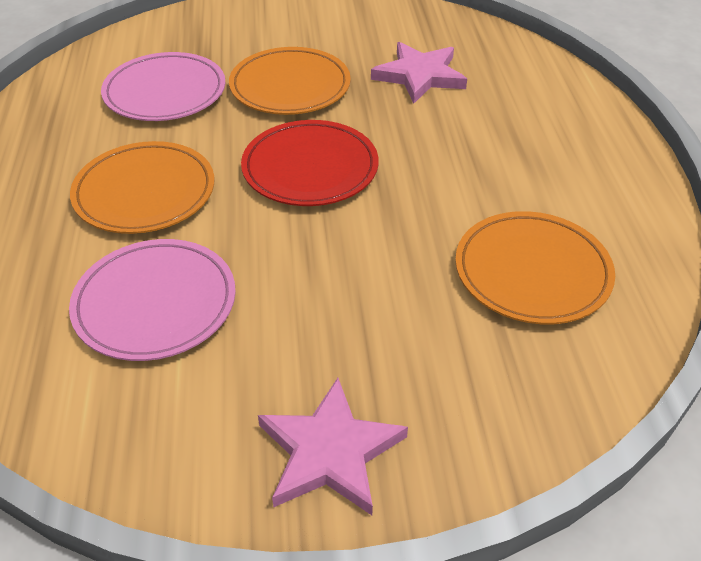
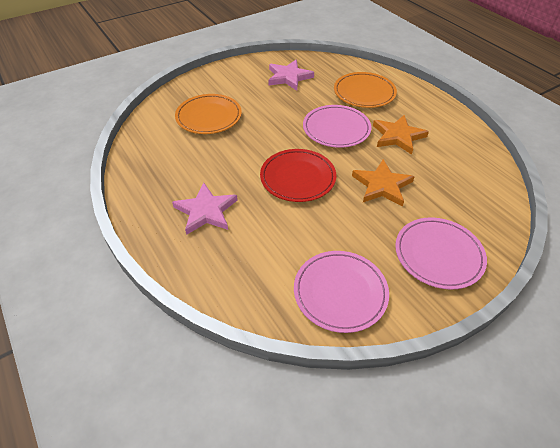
orange plate: 3 -> 2
orange star: 0 -> 2
pink plate: 2 -> 3

